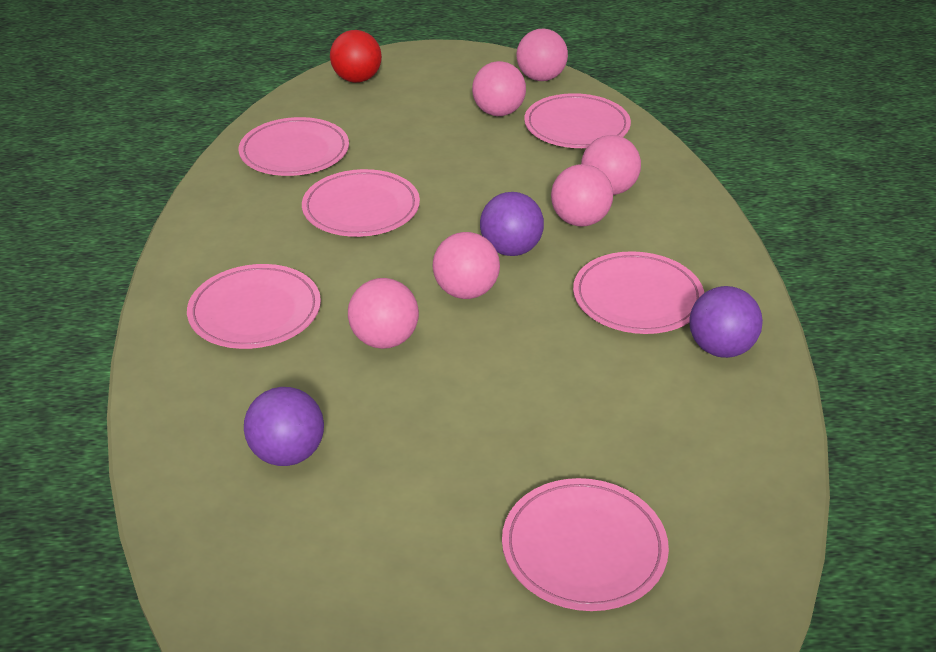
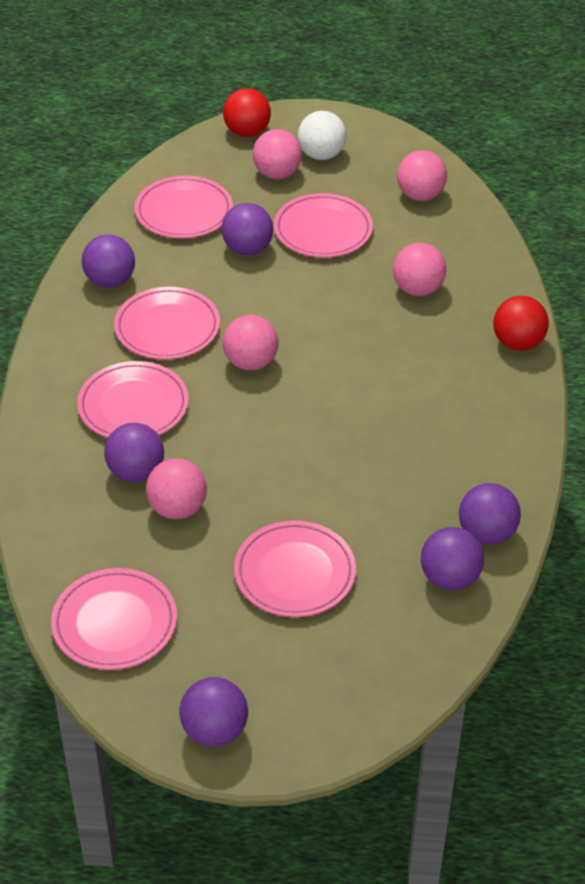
pink ball: 6 -> 5
purple ball: 3 -> 6
red ball: 1 -> 2
white ball: 0 -> 1

